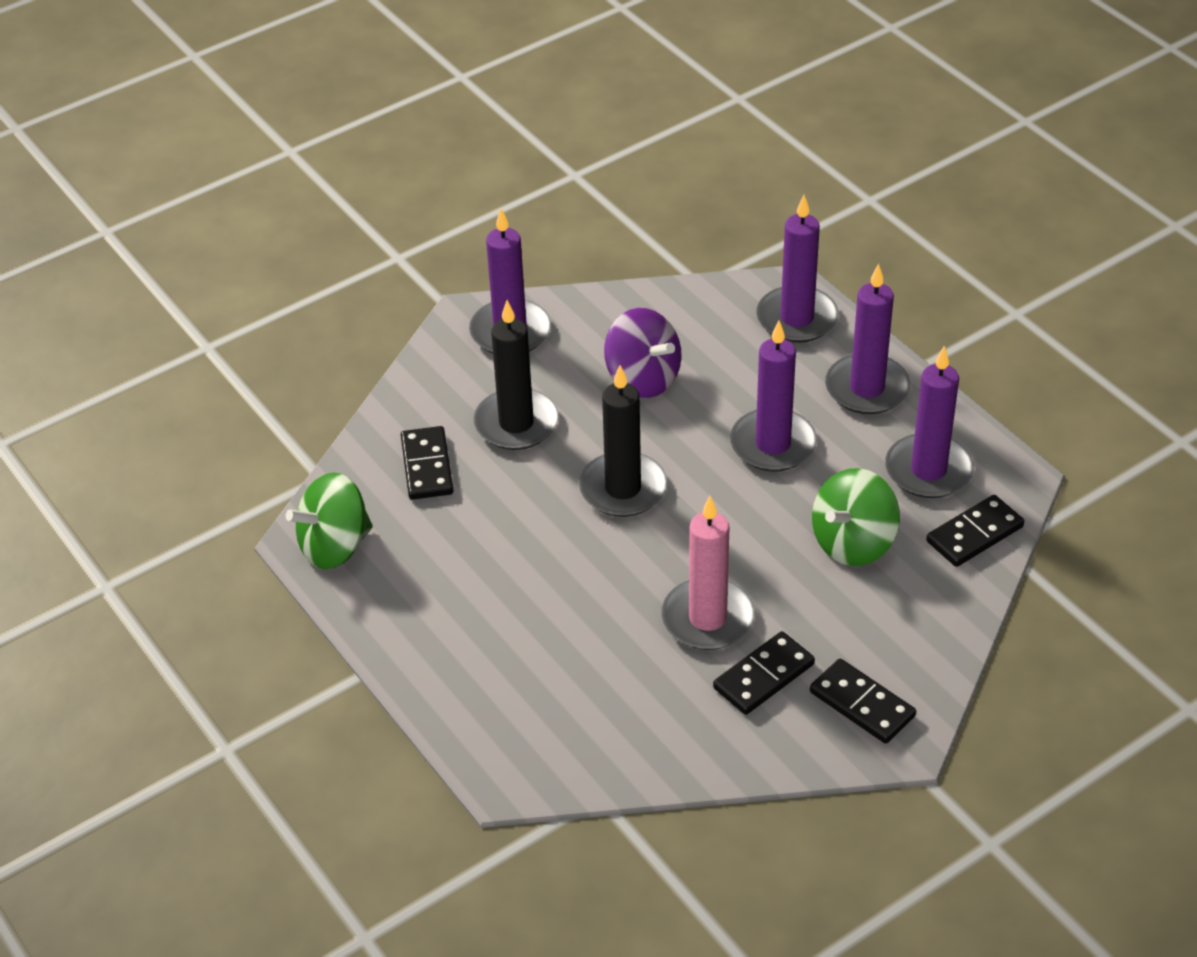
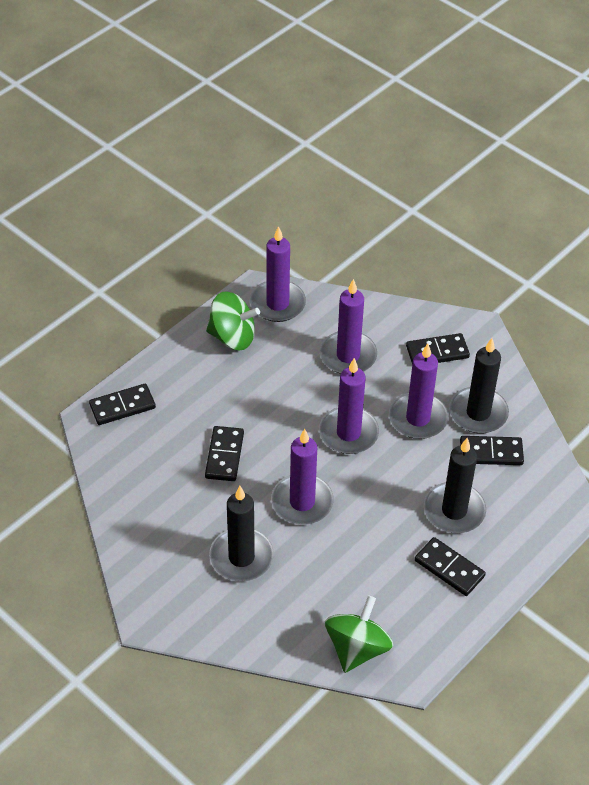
black candle: 2 -> 3
black domino: 4 -> 5
pink candle: 1 -> 0
purple spinning top: 1 -> 0

